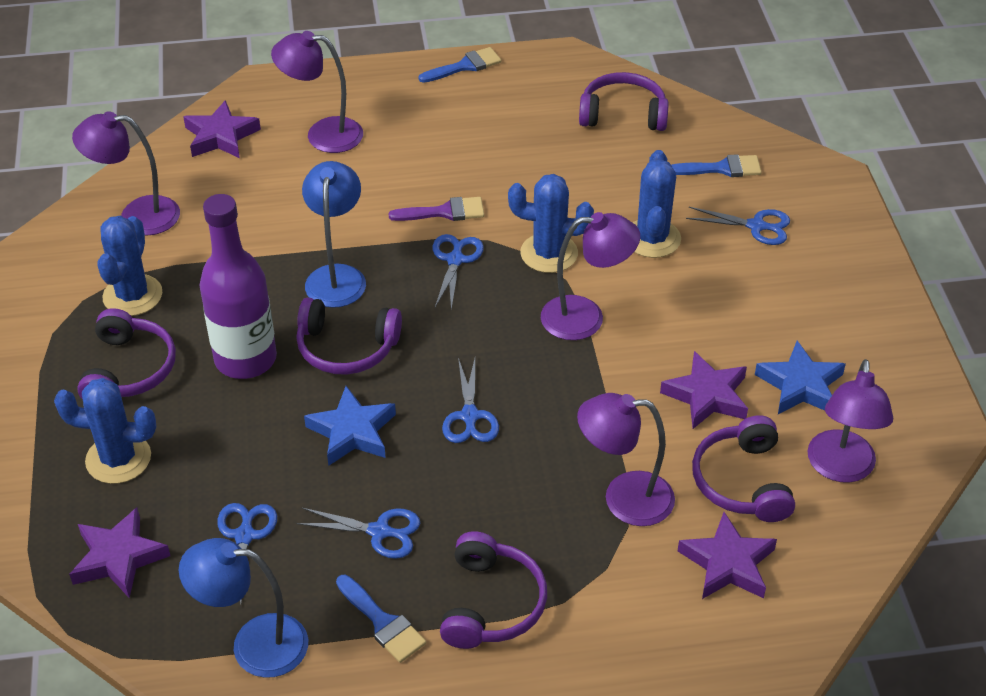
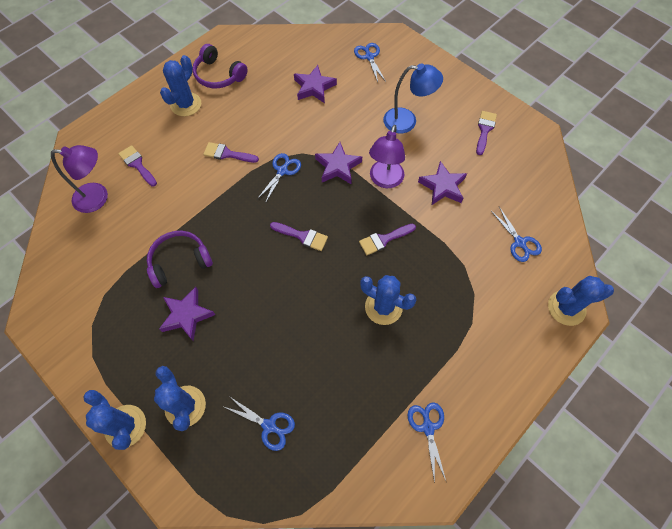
blue brush: 3 -> 0
blue cactus: 4 -> 5
blue lamp: 2 -> 1
blue star: 2 -> 0
purple bottle: 1 -> 0
purple brush: 1 -> 5
purple headphones: 5 -> 2
purple lamp: 5 -> 2

